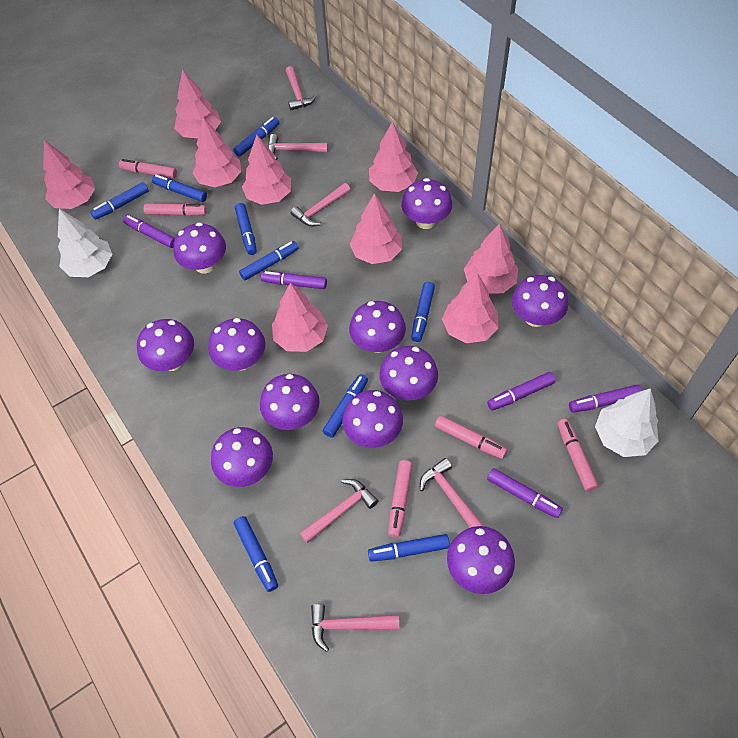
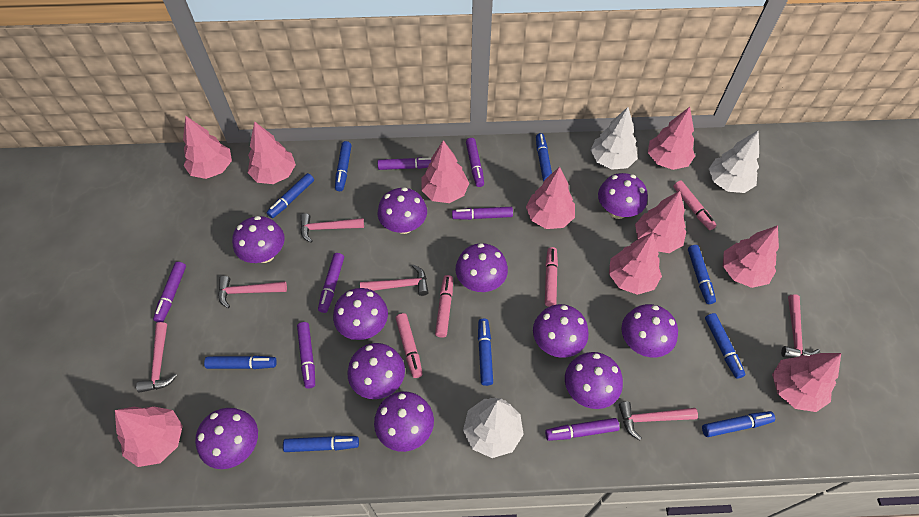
pink marker: 5 -> 4
pink tree: 9 -> 10
purple marker: 5 -> 7
white tree: 2 -> 3

